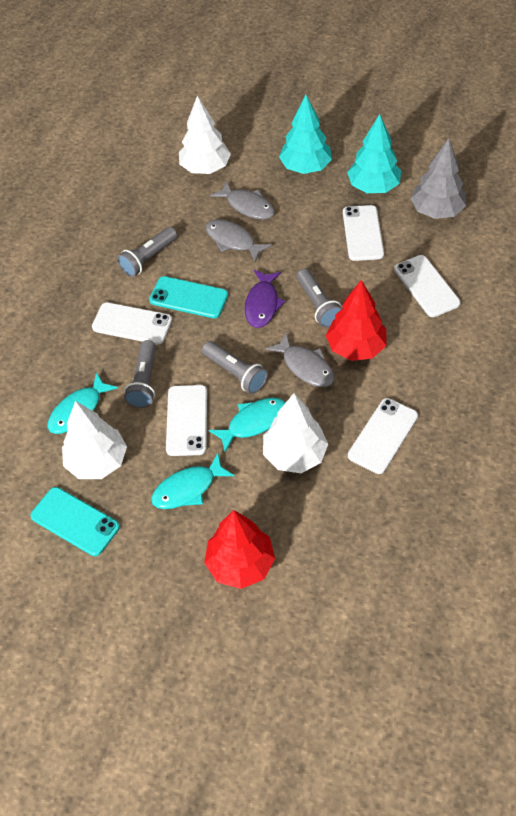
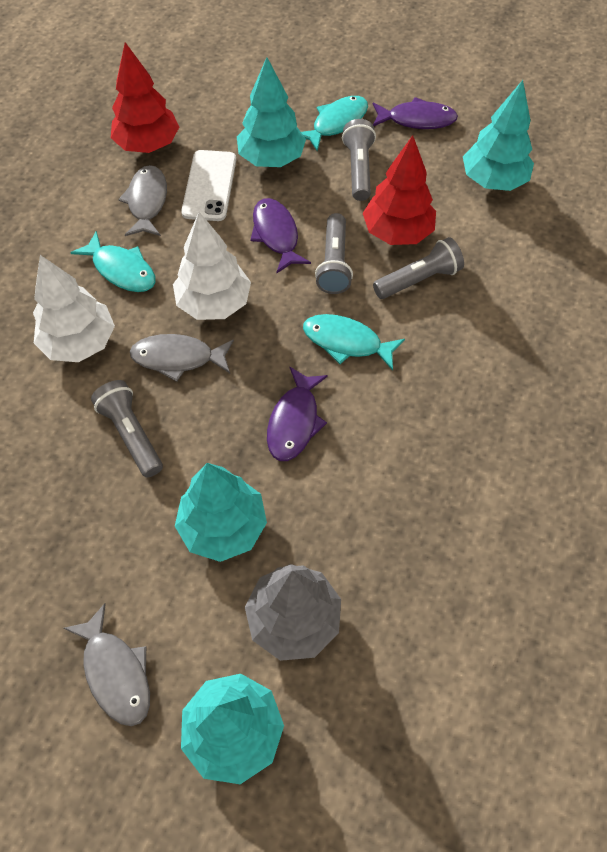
purple fish: 1 -> 3
turquoise phone: 2 -> 0
turquoise tree: 2 -> 4
white phone: 5 -> 1
white tree: 3 -> 2

